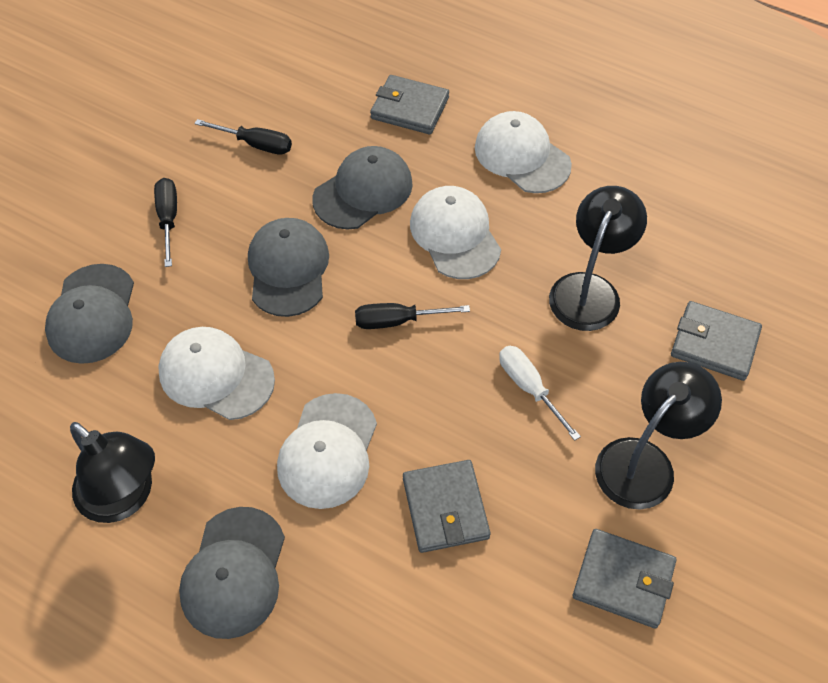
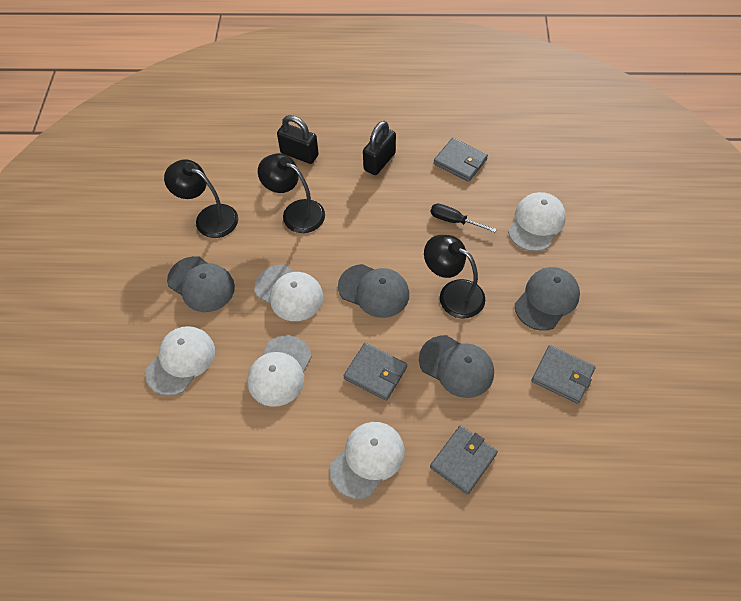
black padlock: 0 -> 2
black screwdriver: 3 -> 1
white cap: 4 -> 5
white screwdriver: 1 -> 0

